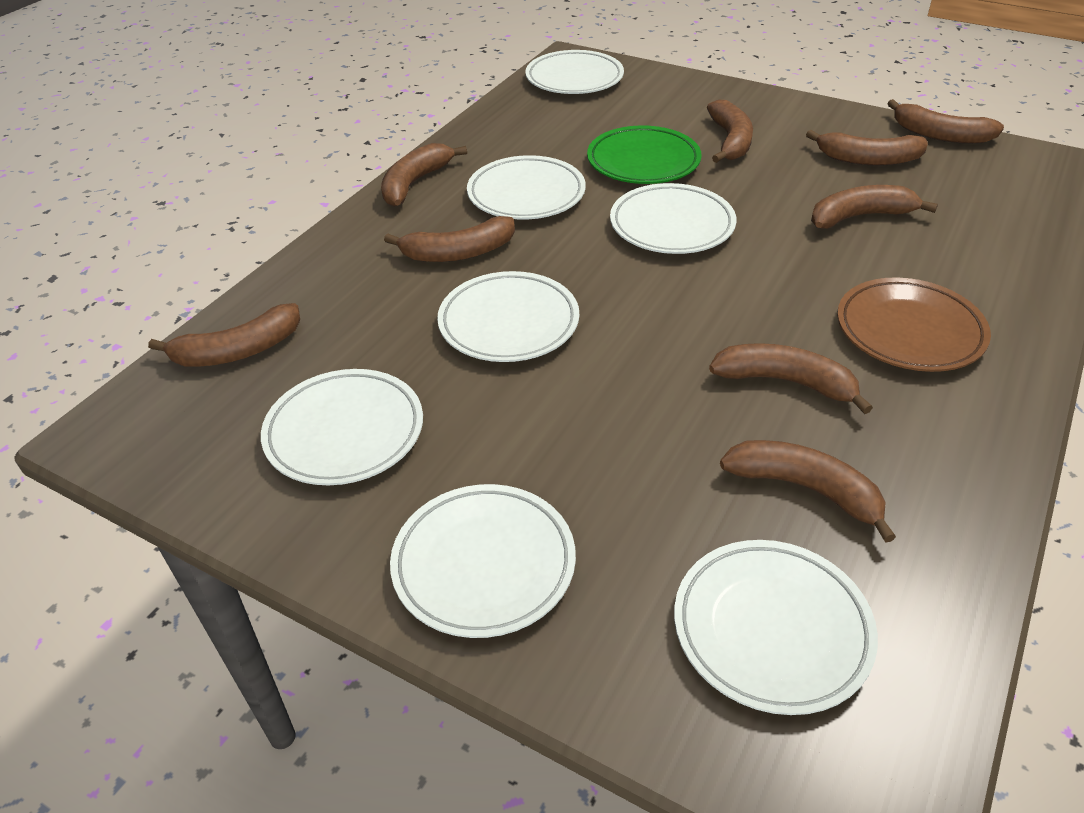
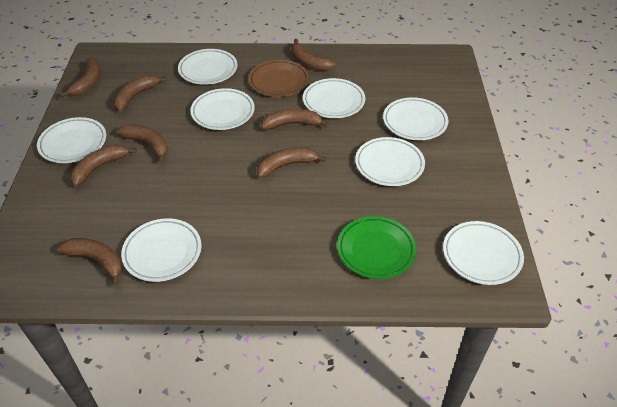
brown banana: 9 -> 8
white plate: 7 -> 8

